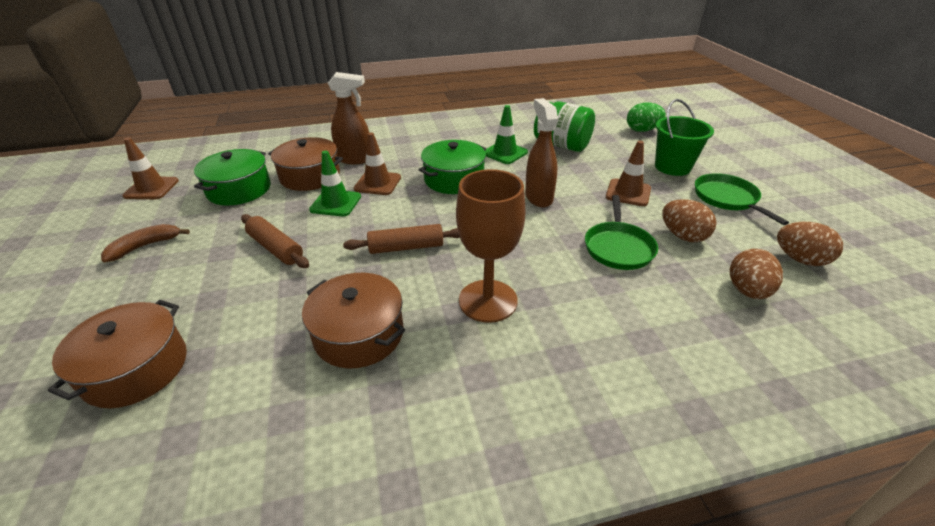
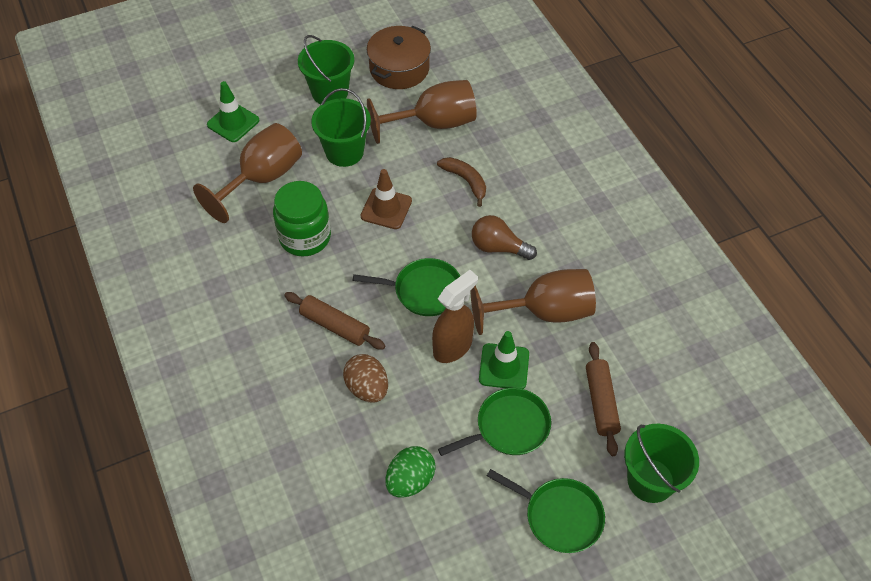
brown egg: 3 -> 1
brown goblet: 1 -> 3
brown light bulb: 0 -> 1
brown pot: 3 -> 1
brown spray bottle: 2 -> 1
brown traffic cone: 3 -> 1
green bucket: 1 -> 3
green pan: 2 -> 3
green pot: 2 -> 0

